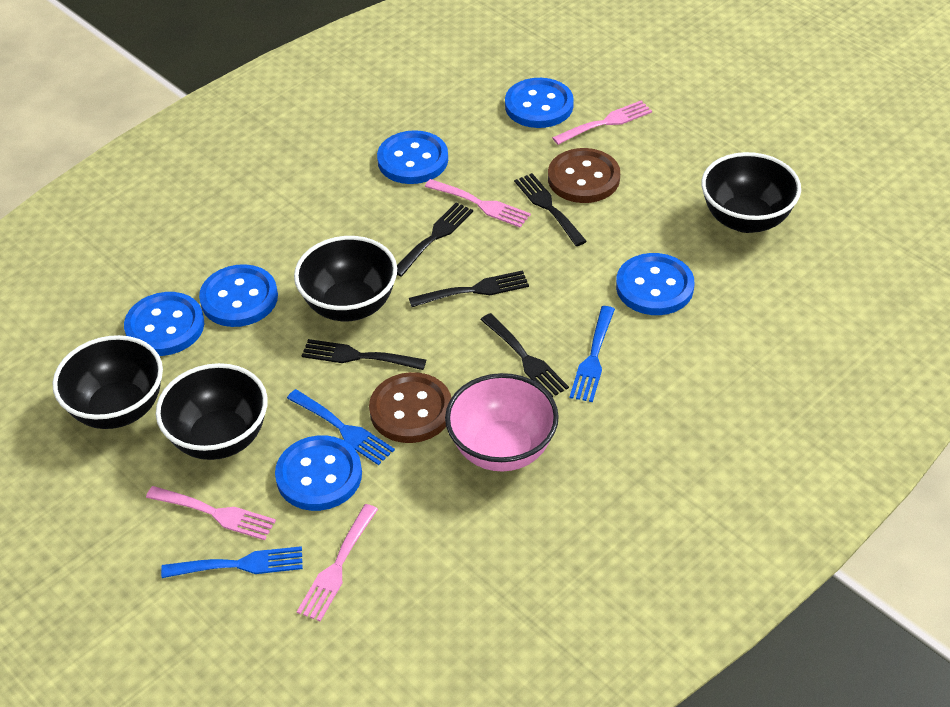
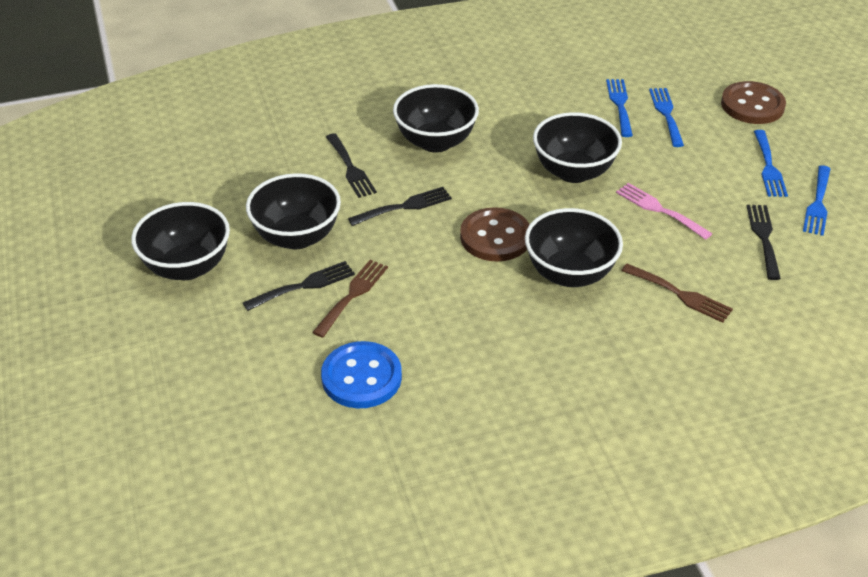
black bowl: 4 -> 5
black fork: 5 -> 4
blue button: 6 -> 1
blue fork: 3 -> 4
brown fork: 0 -> 2
pink bowl: 1 -> 0
pink fork: 4 -> 1

